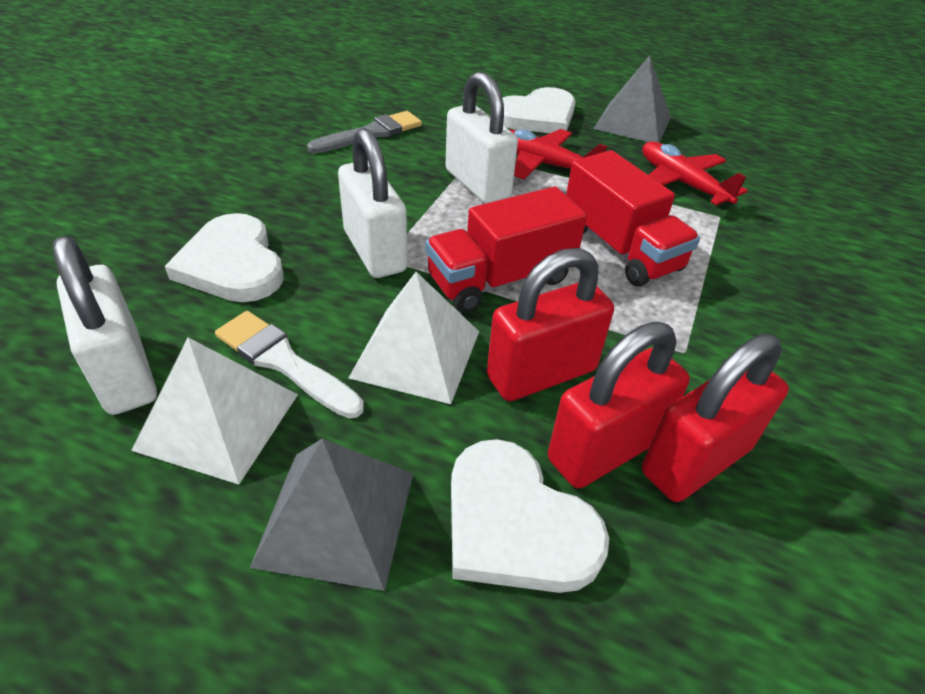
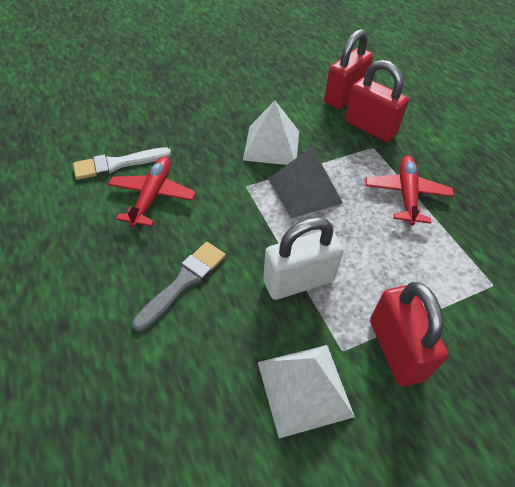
grey pyramid: 2 -> 1
red truck: 2 -> 0
white heart: 3 -> 0
white padlock: 3 -> 1

